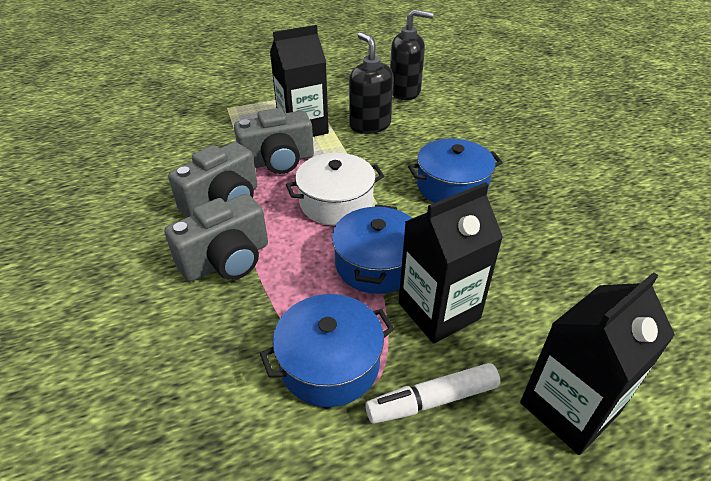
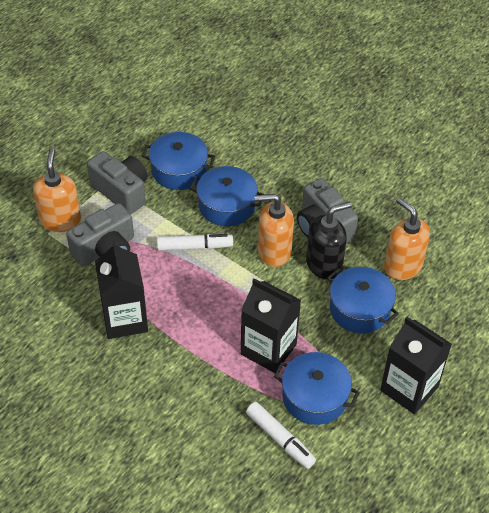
black soap dispenser: 2 -> 1
blue pot: 3 -> 4
orange soap dispenser: 0 -> 3
white marker: 1 -> 2
white pot: 1 -> 0

